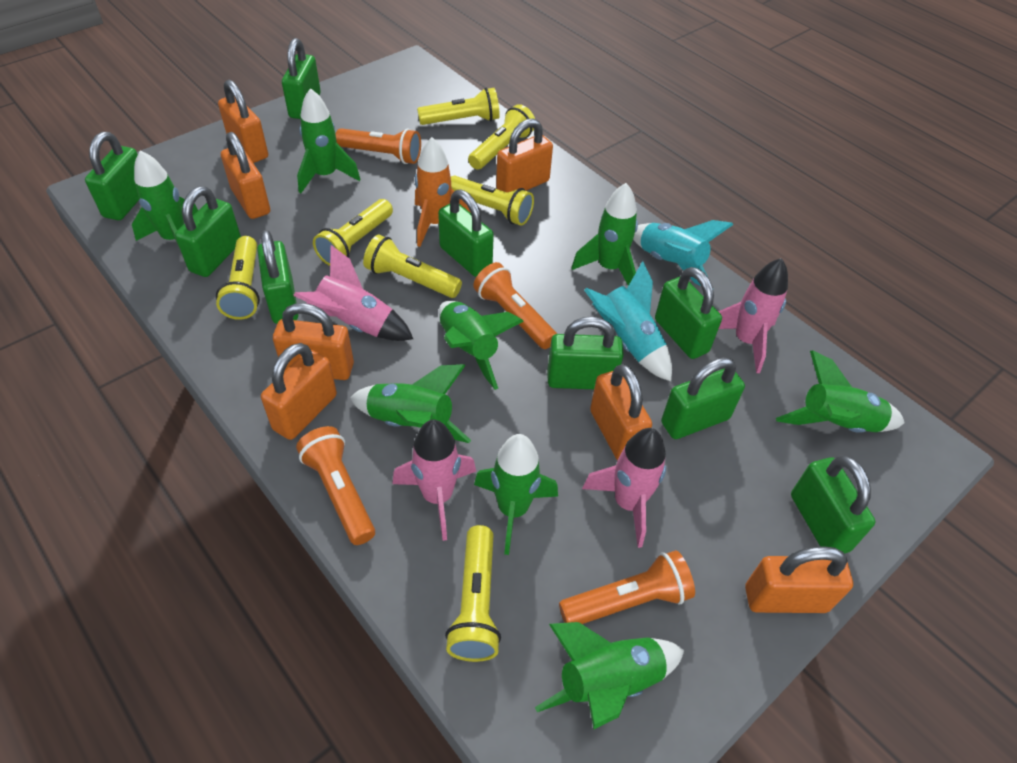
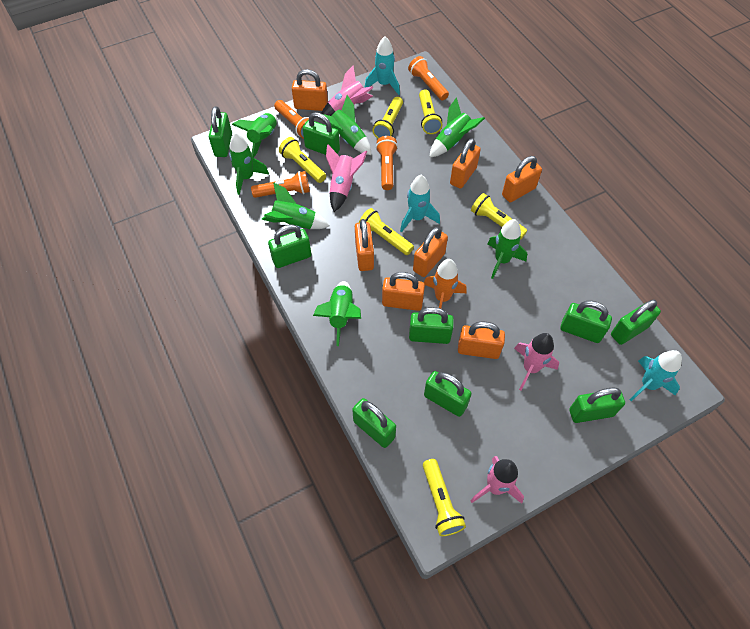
green rocket: 8 -> 7
turquoise rocket: 2 -> 3
yellow flashlight: 7 -> 6

